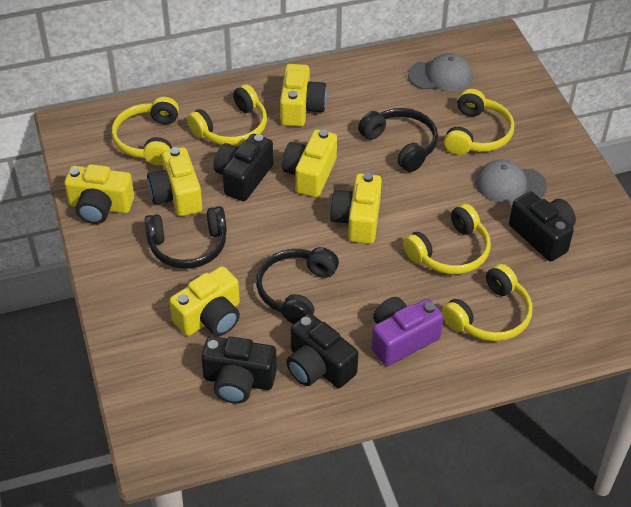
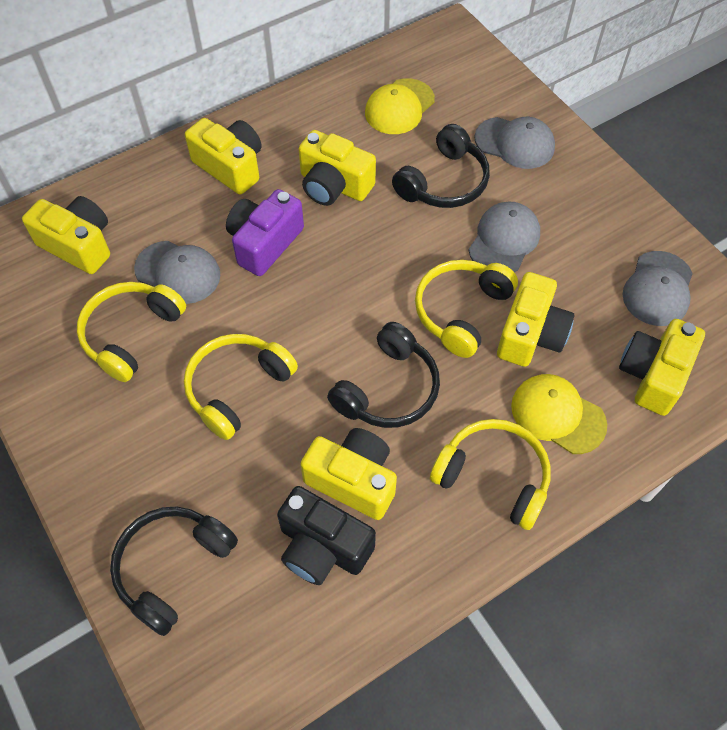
black camera: 4 -> 1
grey cap: 2 -> 4
yellow cap: 0 -> 2
yellow headphones: 5 -> 4

